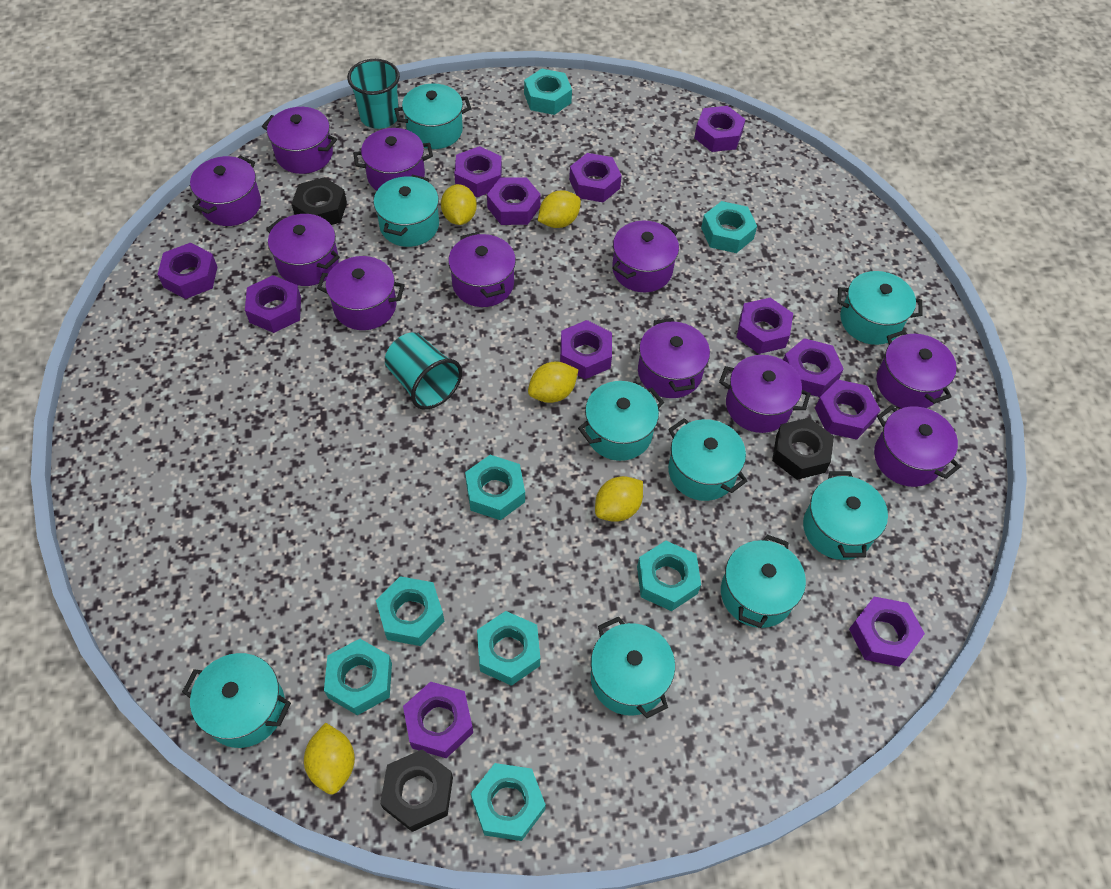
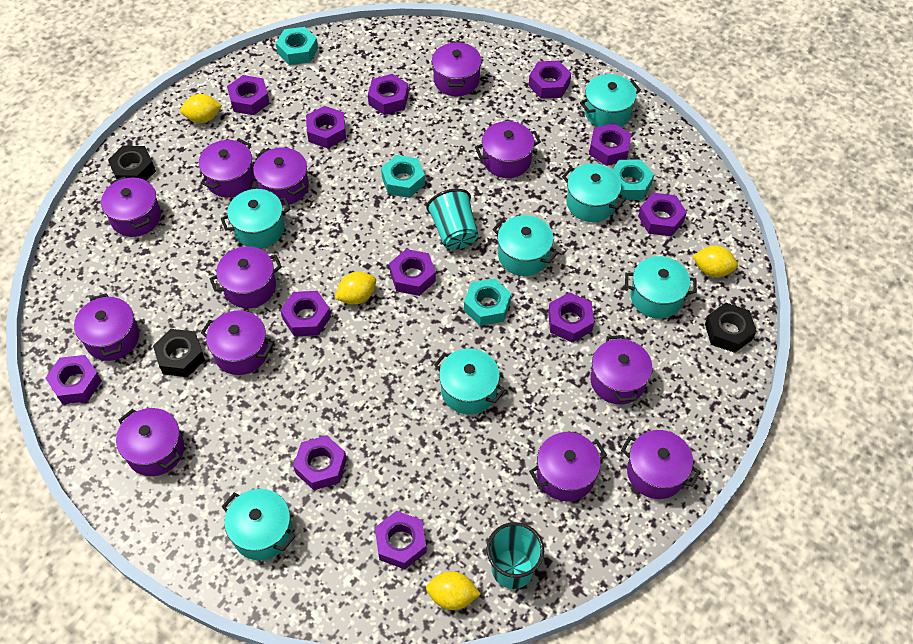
purple pot: 11 -> 12
turquoise nut: 8 -> 4
turquoise pot: 9 -> 7
yellow lemon: 5 -> 4

